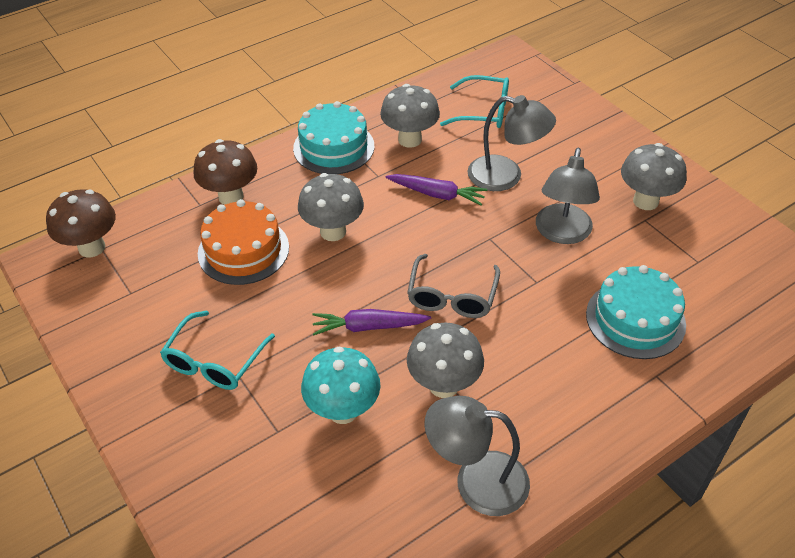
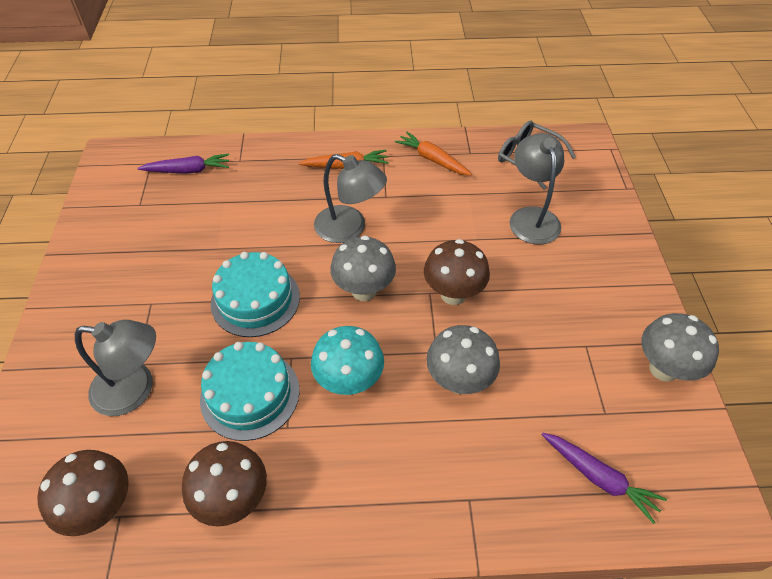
brown mushroom: 2 -> 3
grey mushroom: 4 -> 3
orange cake: 1 -> 0
orange carrot: 0 -> 2
turquoise glasses: 2 -> 0

